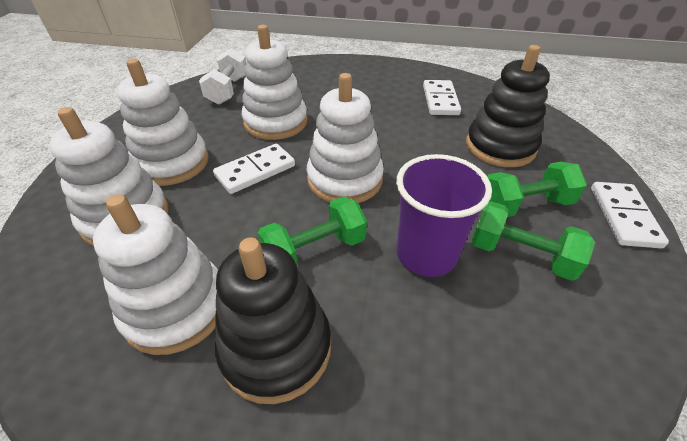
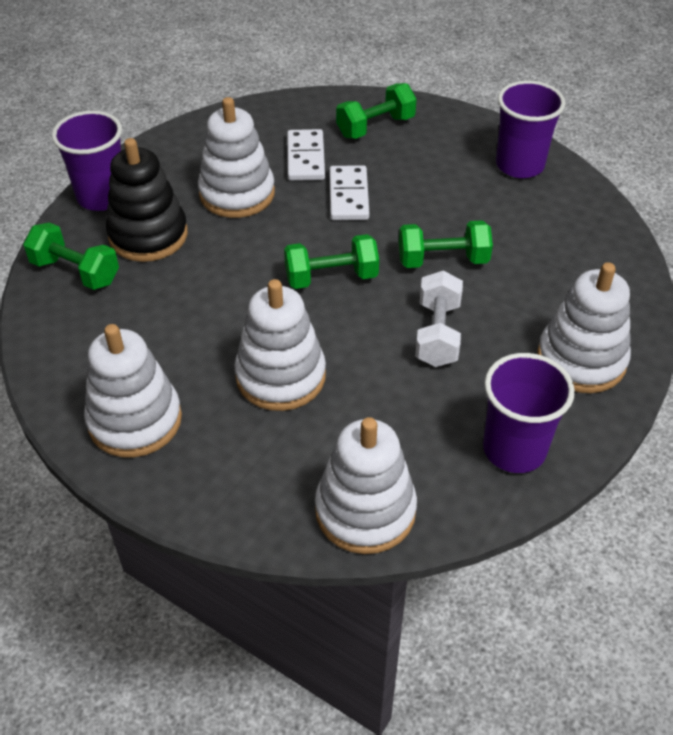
black stacking toy: 2 -> 1
green dumbbell: 3 -> 4
purple cup: 1 -> 3
white domino: 3 -> 2

